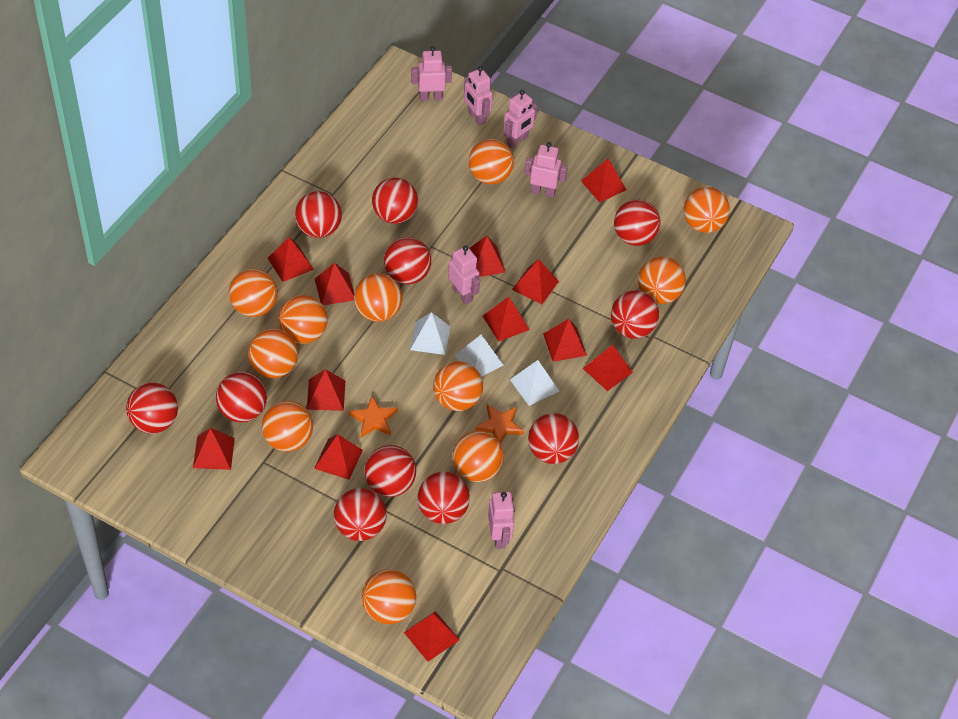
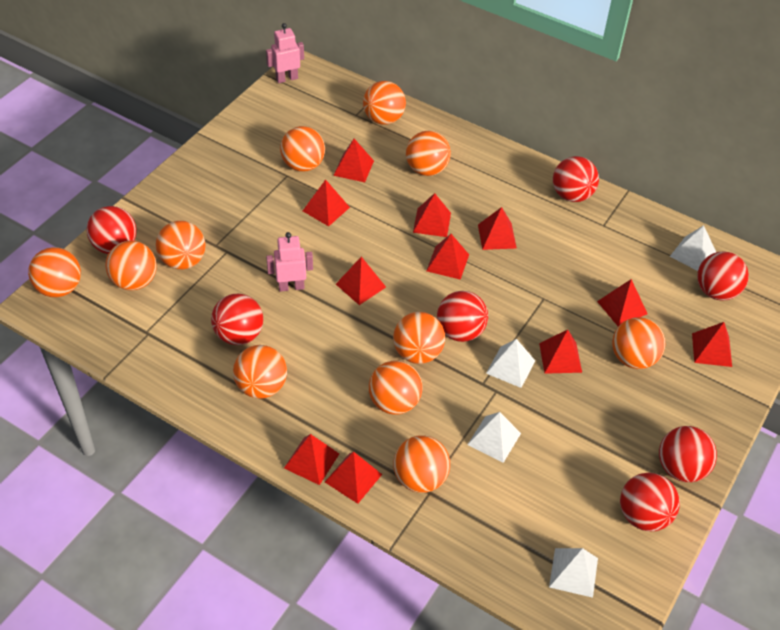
orange star: 2 -> 0
pink robot: 6 -> 2
red ball: 11 -> 7
red pyramid: 12 -> 11
white pyramid: 3 -> 4

